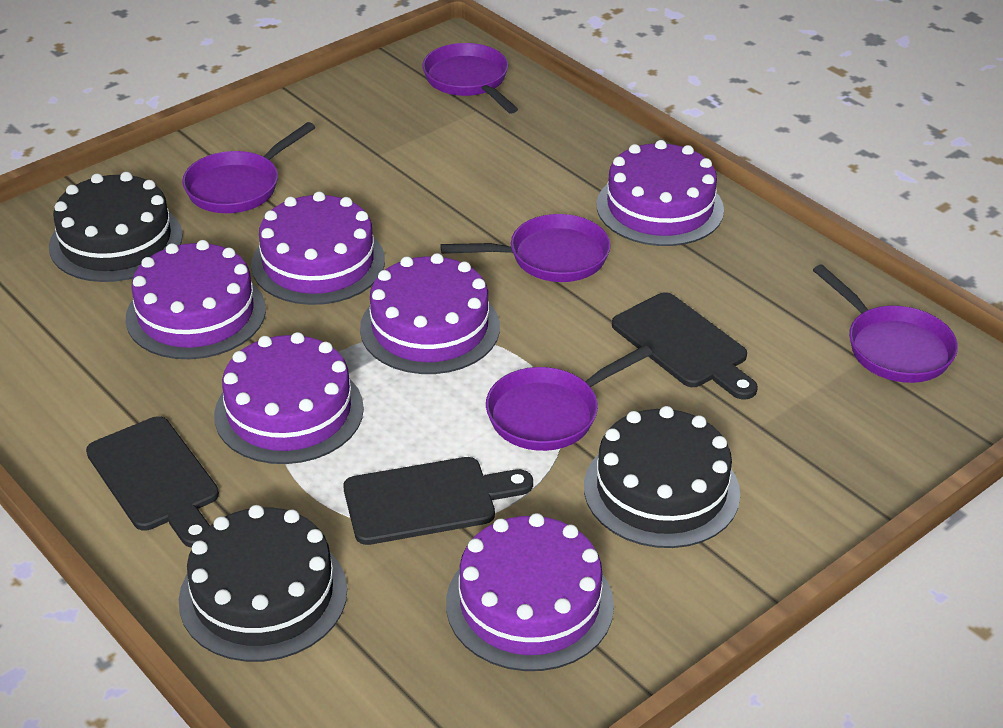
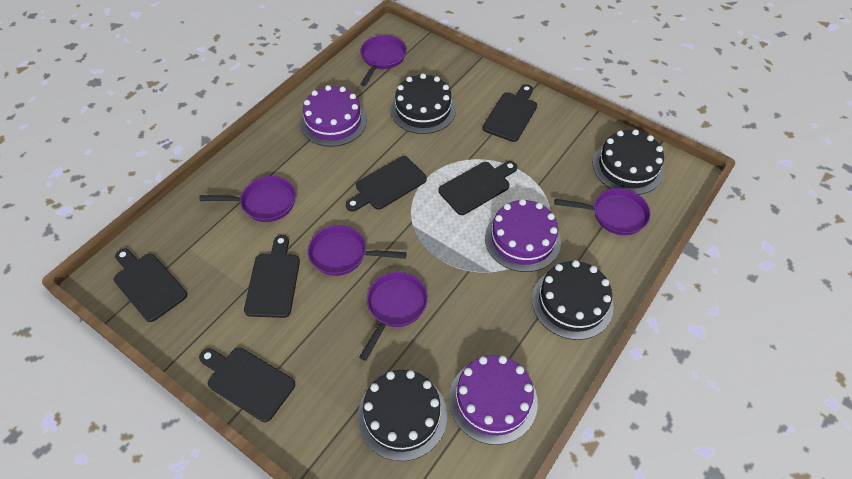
black cake: 3 -> 4
black cutting board: 3 -> 6
purple cake: 6 -> 3

